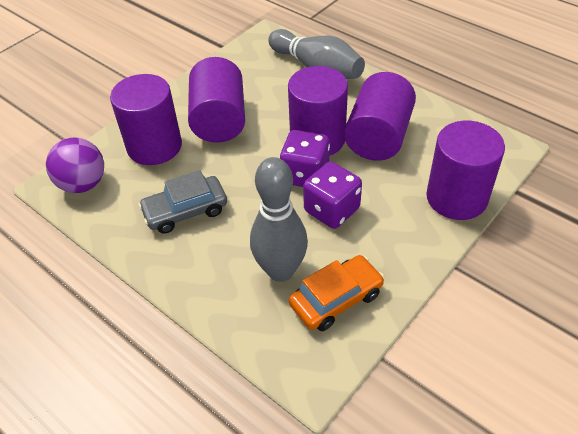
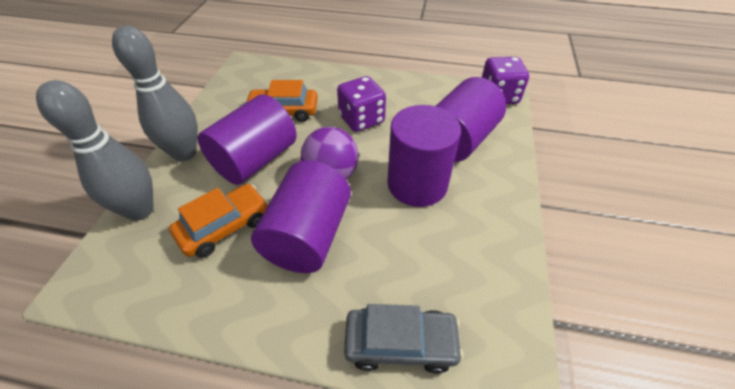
orange car: 1 -> 2
purple cylinder: 5 -> 4

